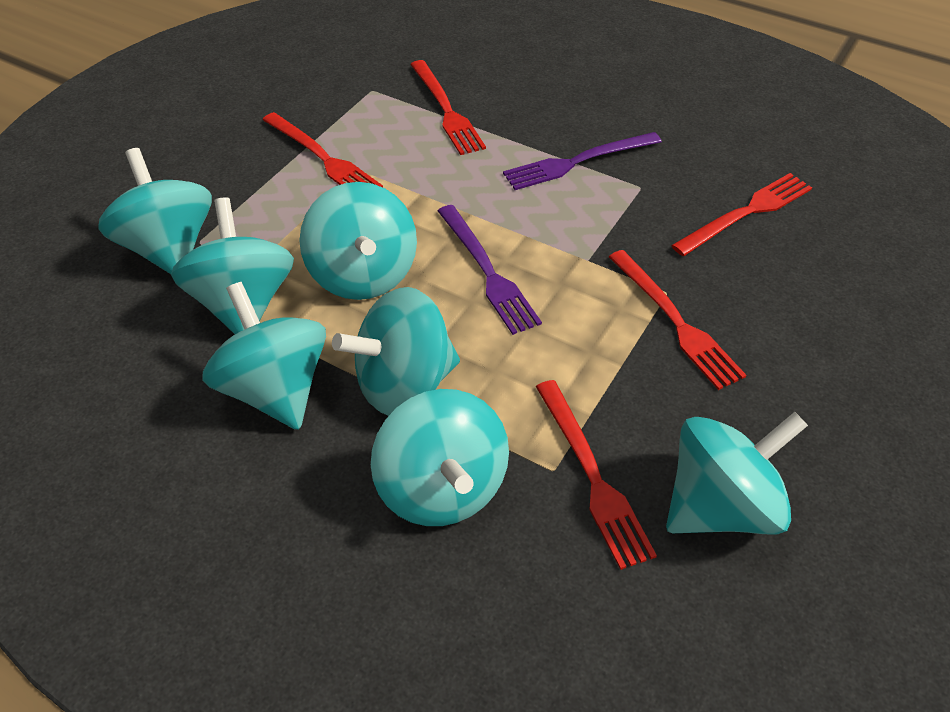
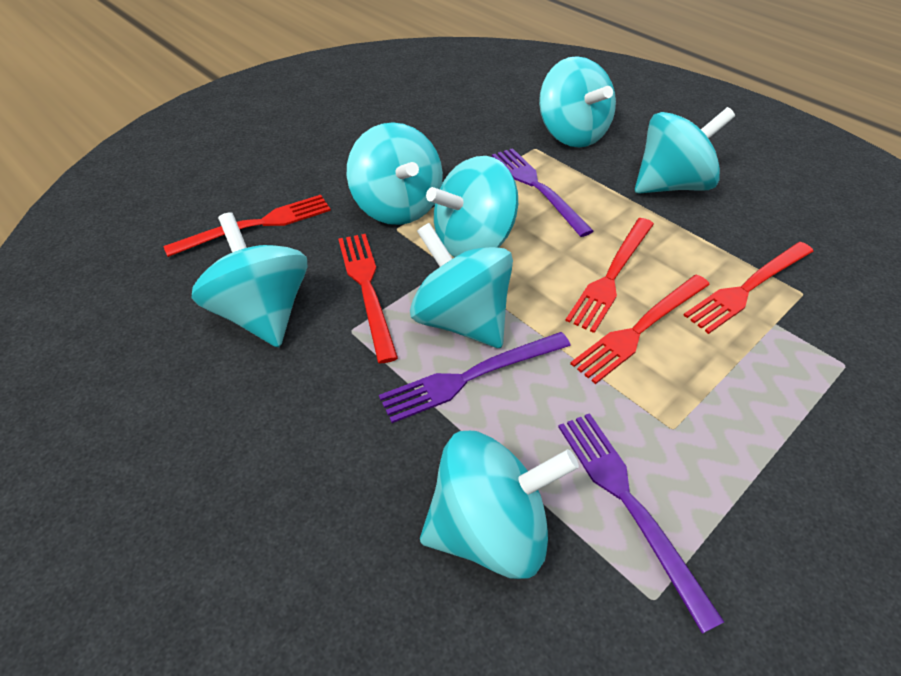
purple fork: 2 -> 3

